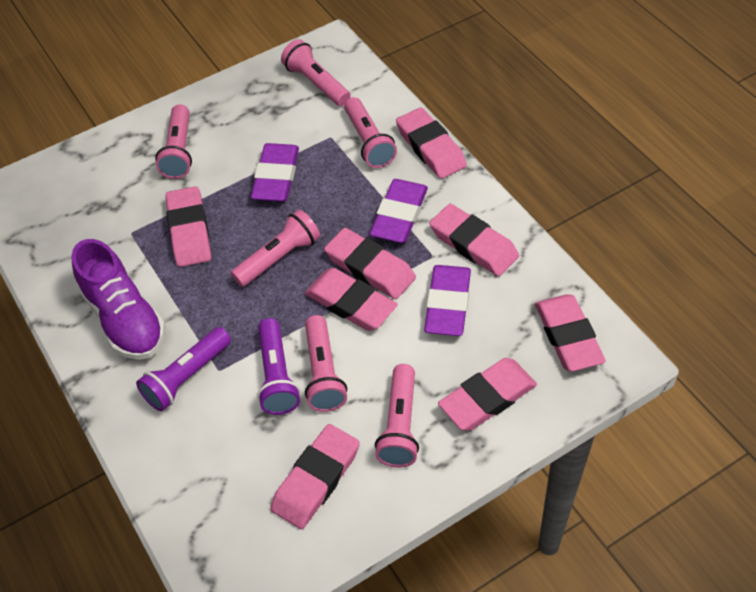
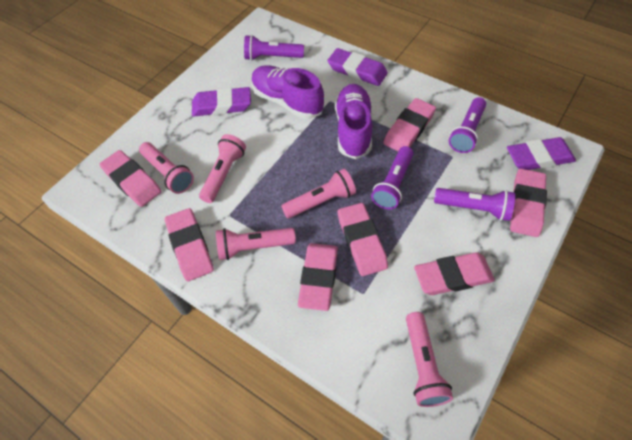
pink eraser: 8 -> 7
pink flashlight: 6 -> 5
purple flashlight: 2 -> 4
purple shoe: 1 -> 2

